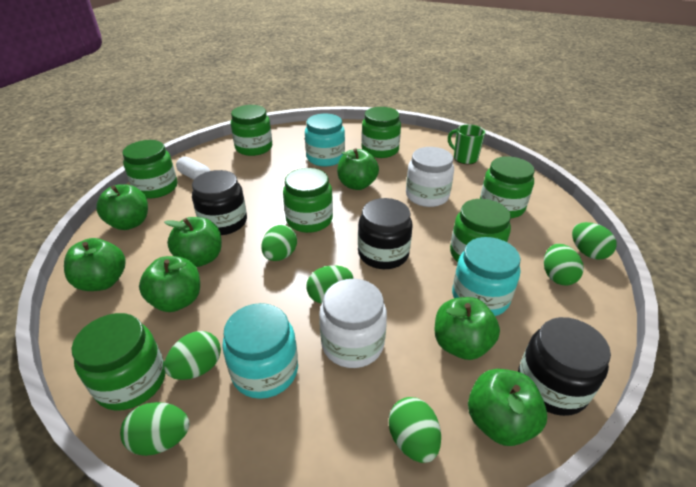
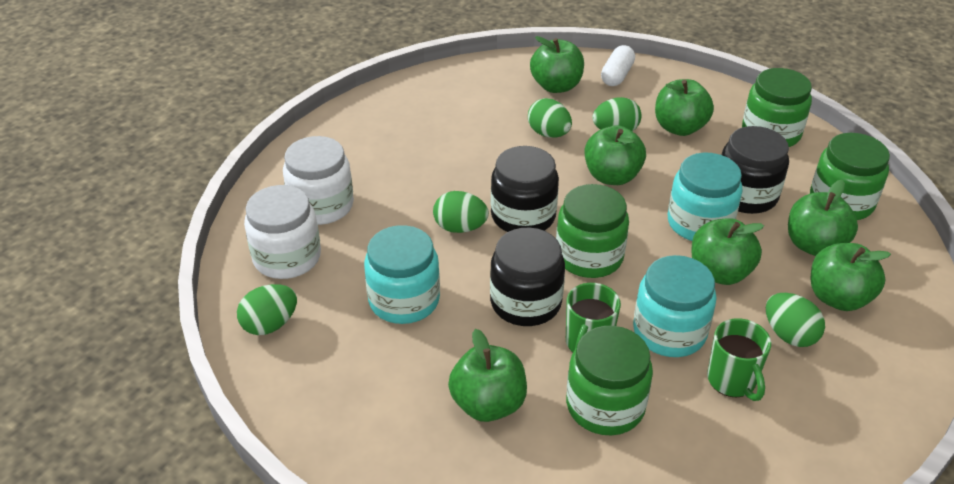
green egg: 7 -> 5
green jar: 7 -> 4
green mug: 1 -> 2

